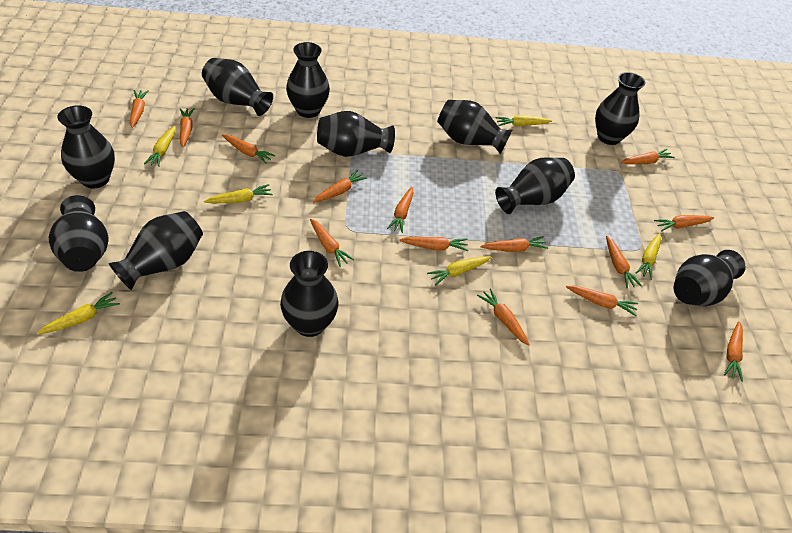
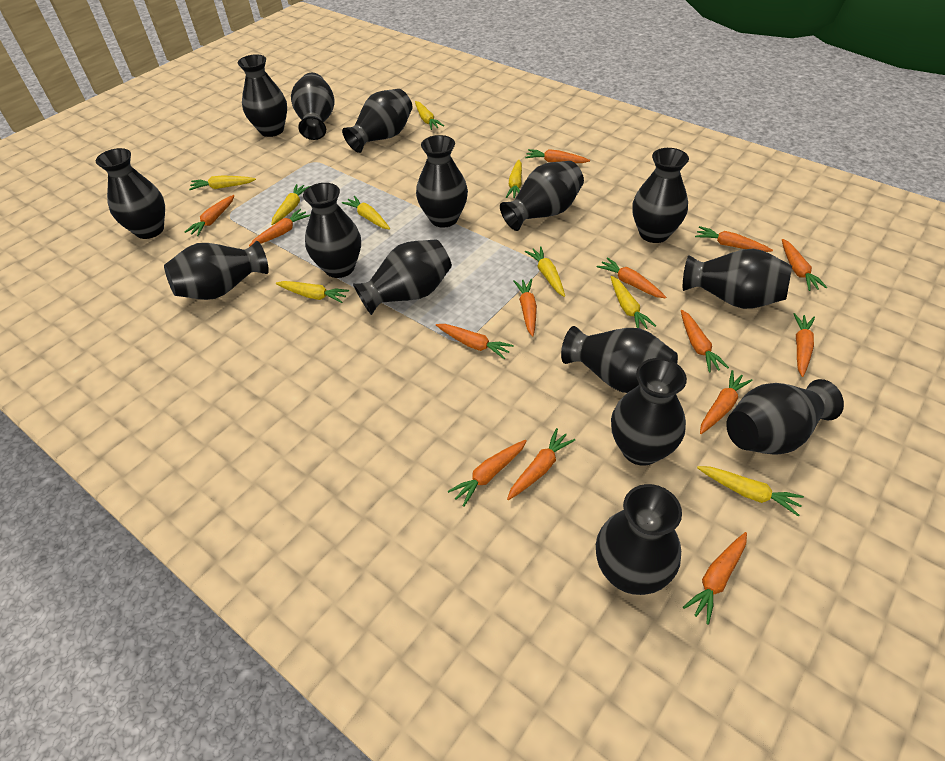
black vase: 11 -> 15
yellow carrot: 6 -> 9

